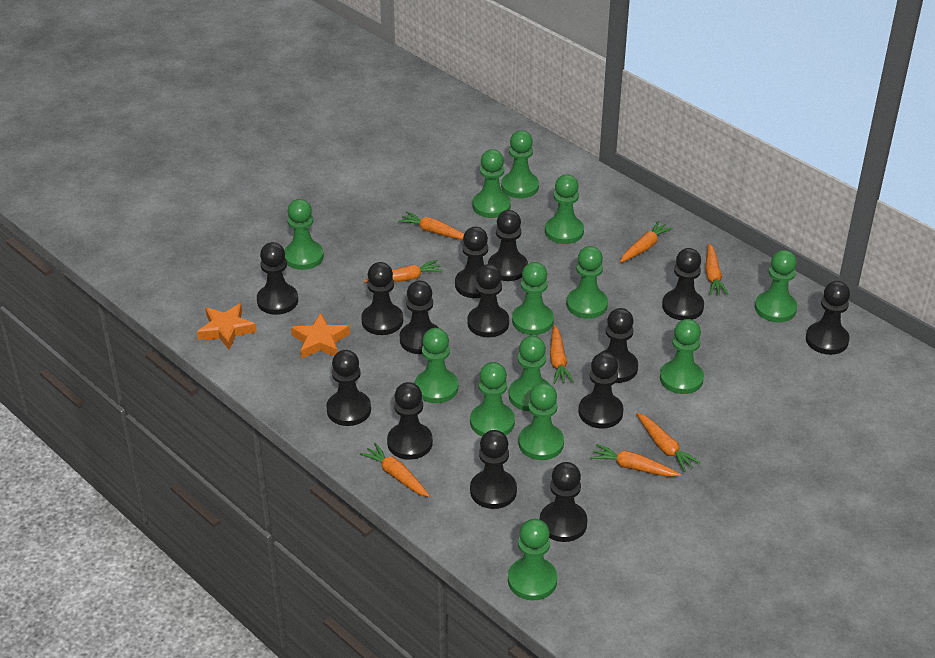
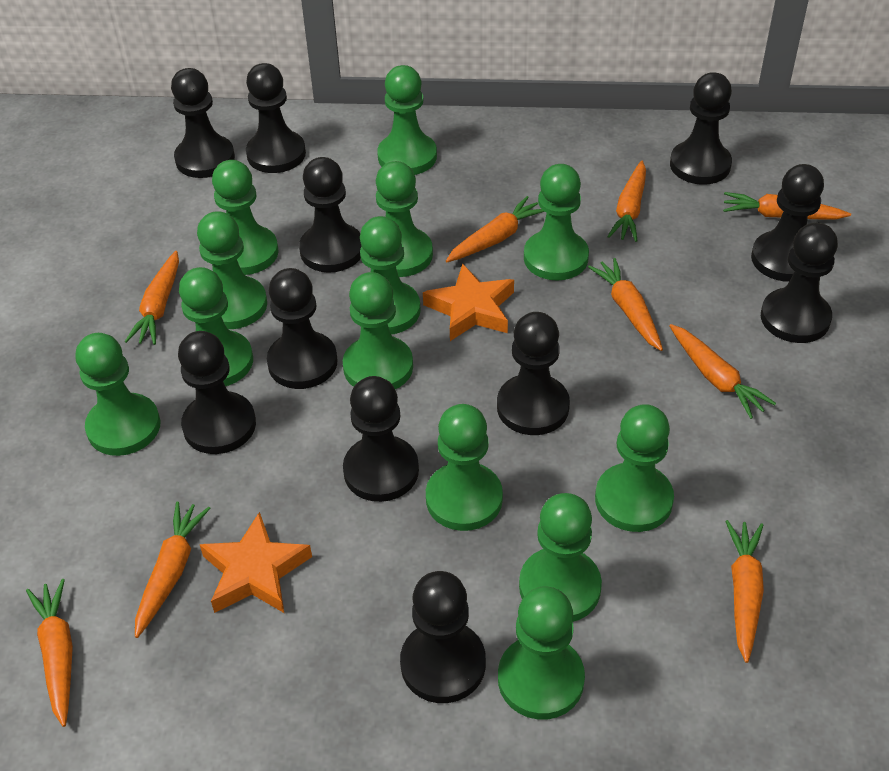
black pawn: 14 -> 11
orange carrot: 8 -> 9

